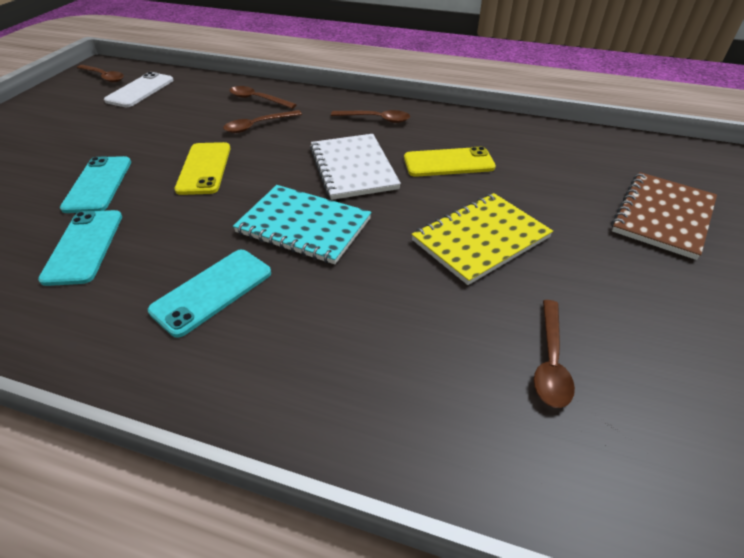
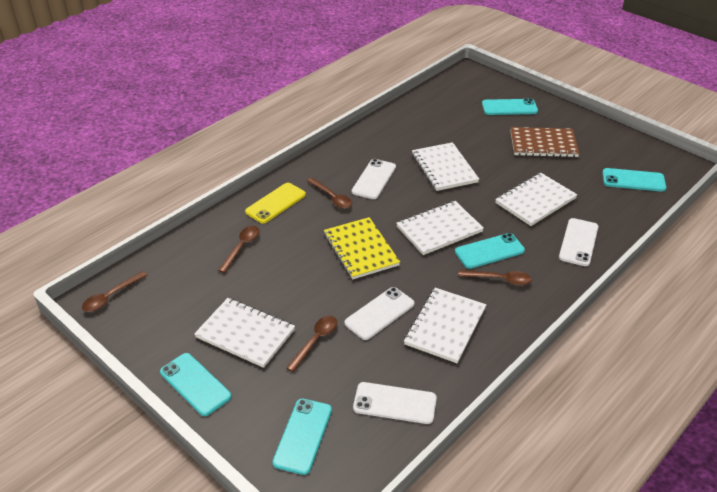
turquoise notebook: 1 -> 0
turquoise phone: 3 -> 5
white notebook: 1 -> 5
white phone: 1 -> 4
yellow phone: 2 -> 1

